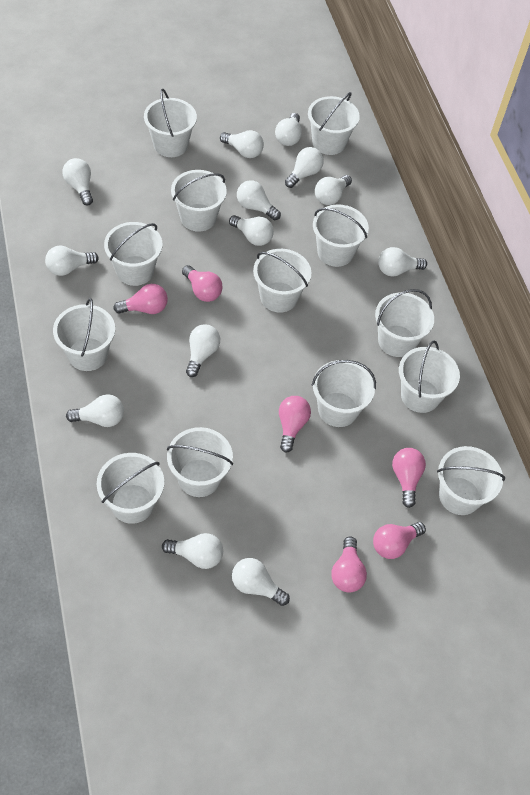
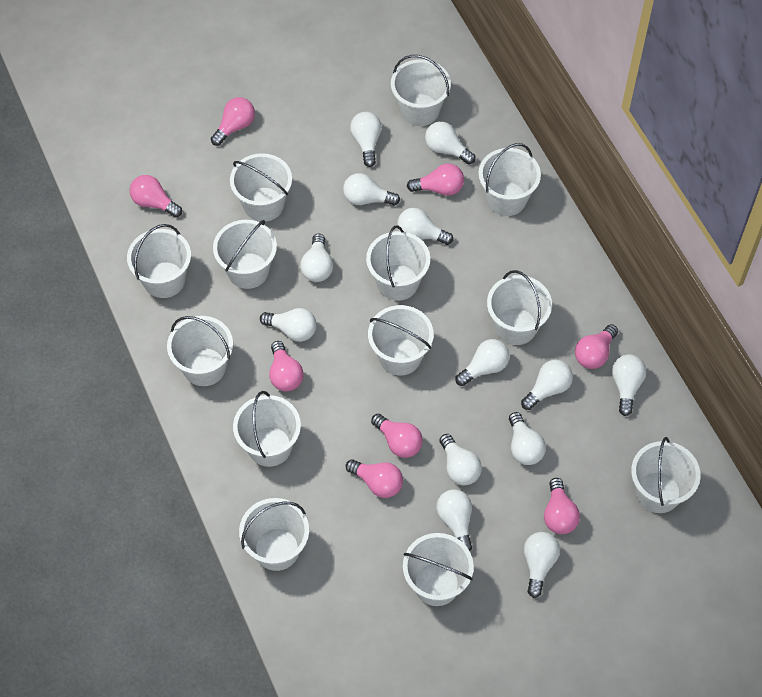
pink light bulb: 6 -> 8

